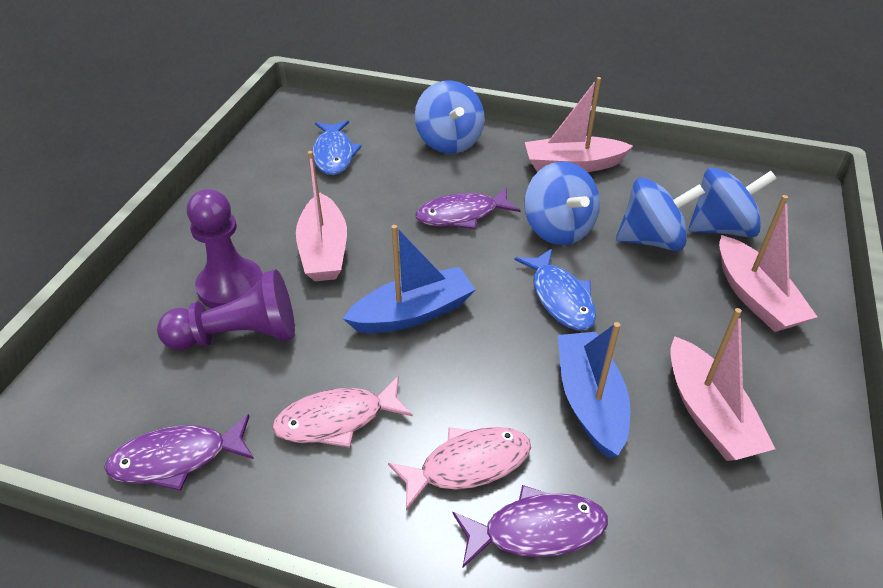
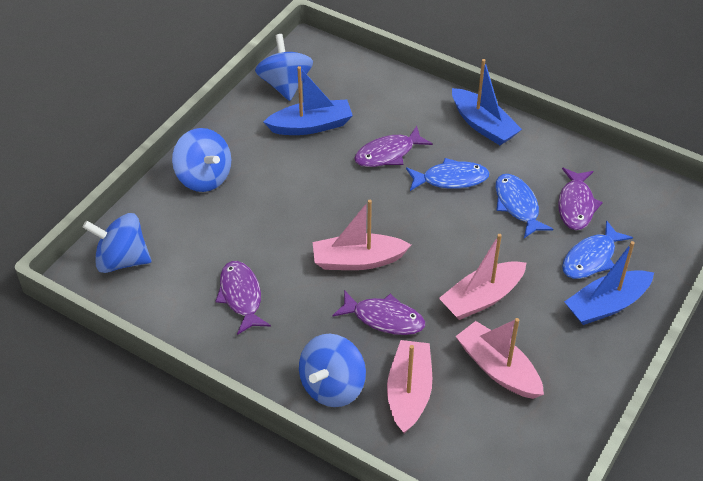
blue boat: 2 -> 3
blue fish: 2 -> 3
pink fish: 2 -> 0
purple fish: 3 -> 4
purple pawn: 2 -> 0

